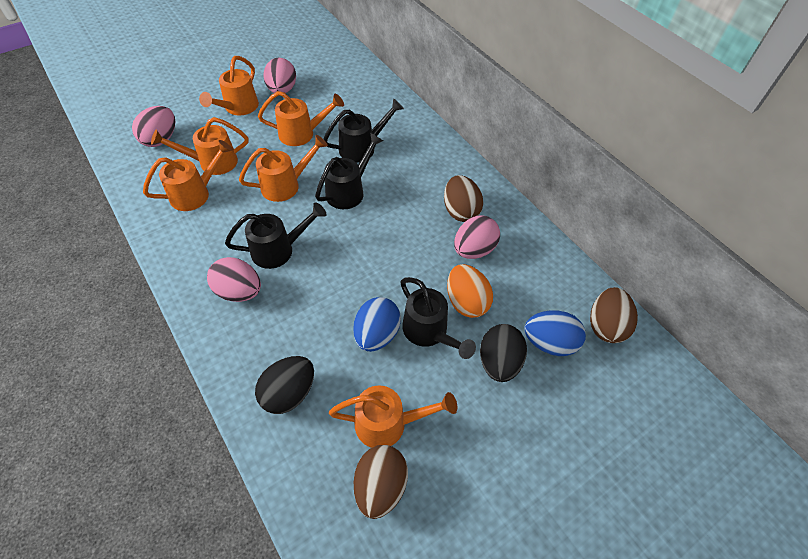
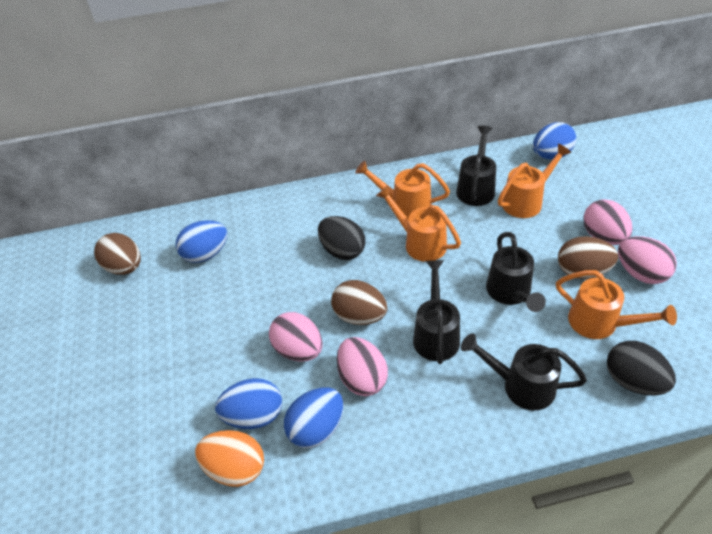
blue egg: 2 -> 4
orange watering can: 6 -> 4

